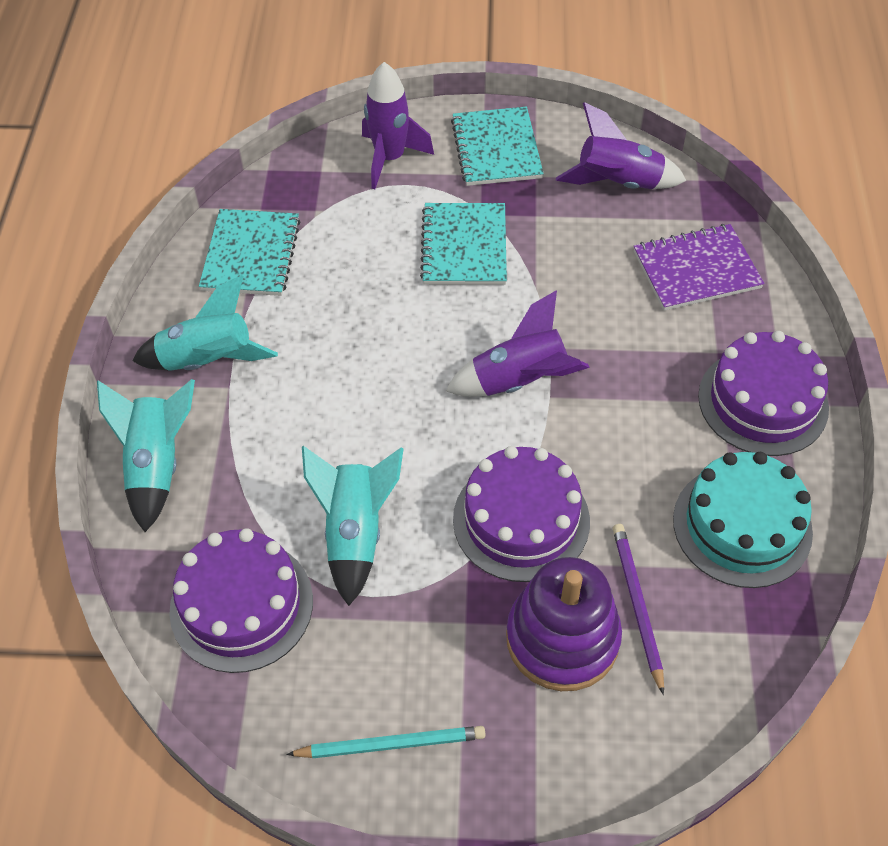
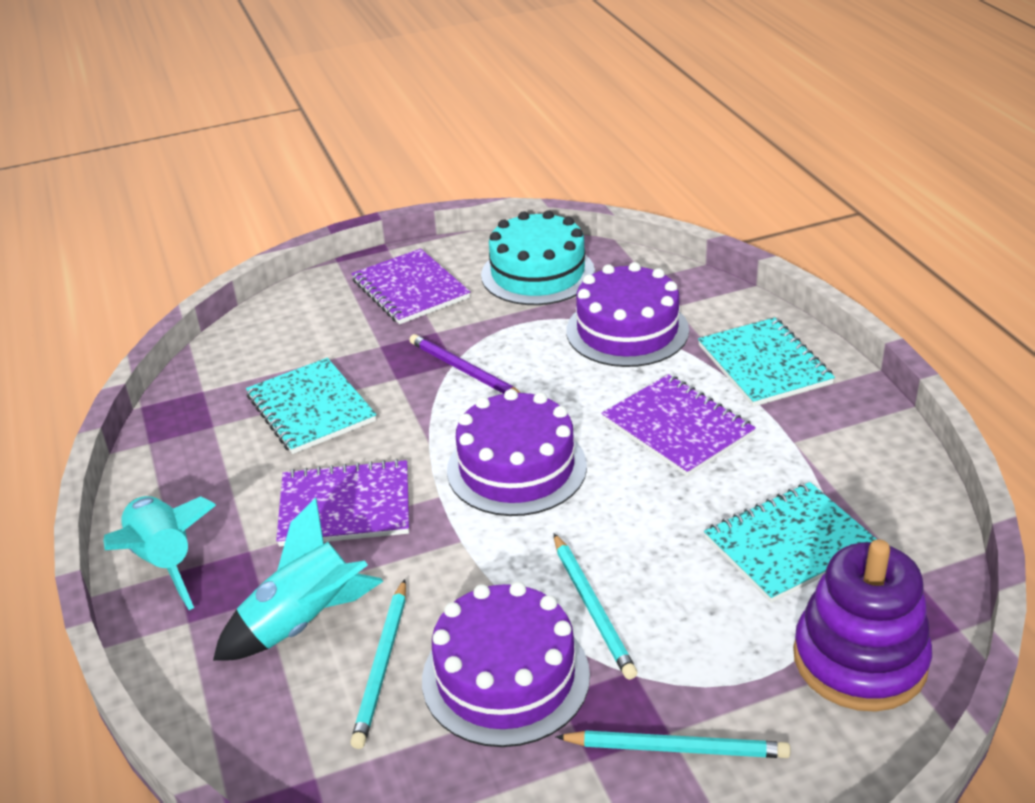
purple notebook: 1 -> 3
purple rocket: 3 -> 0
turquoise pencil: 1 -> 3
turquoise rocket: 3 -> 2

